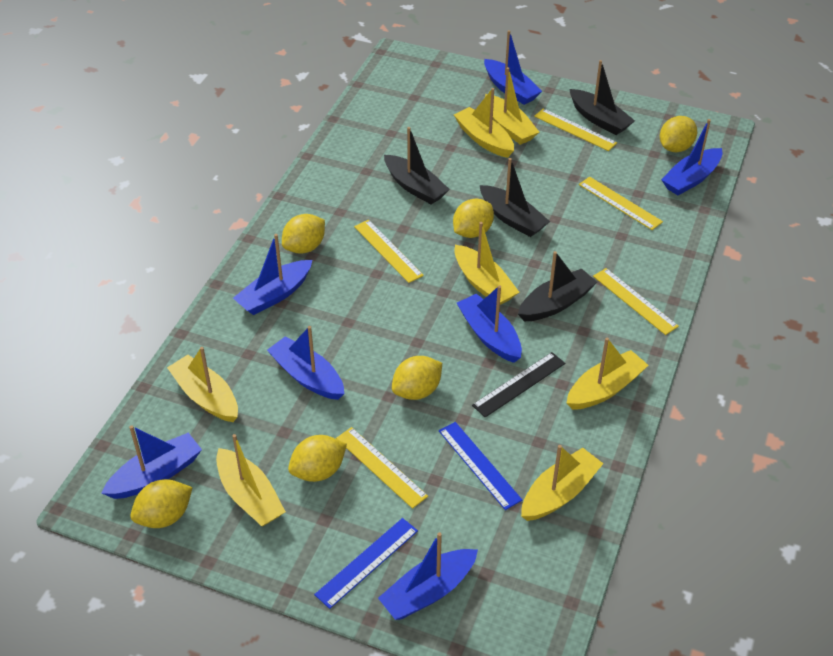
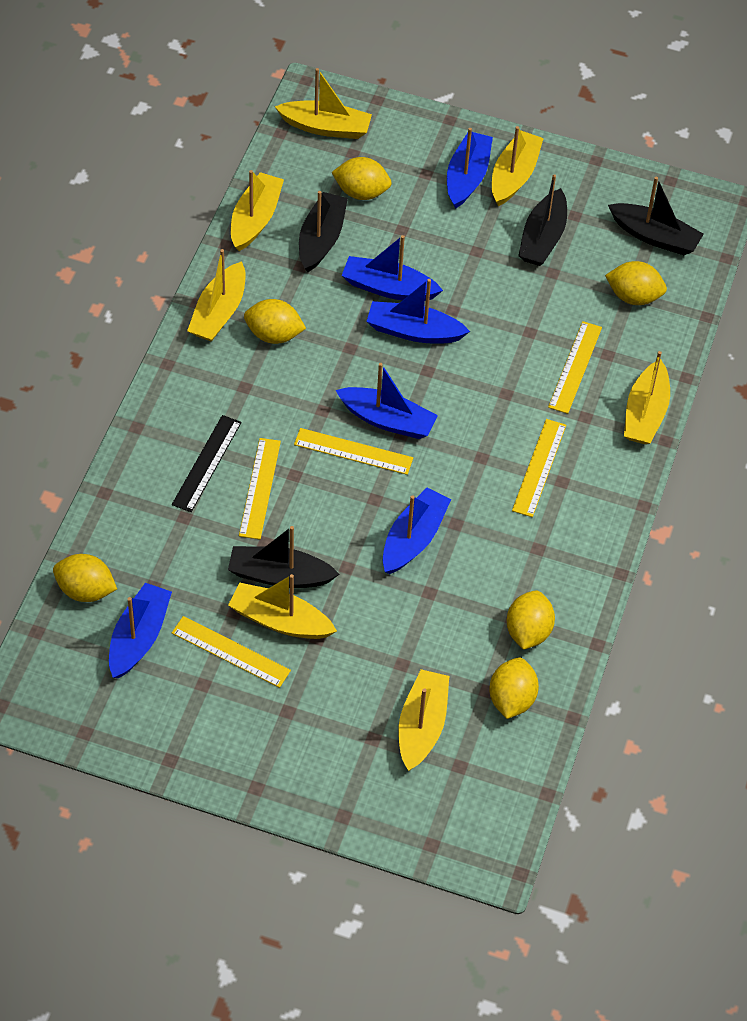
blue boat: 7 -> 6
blue ruler: 2 -> 0

